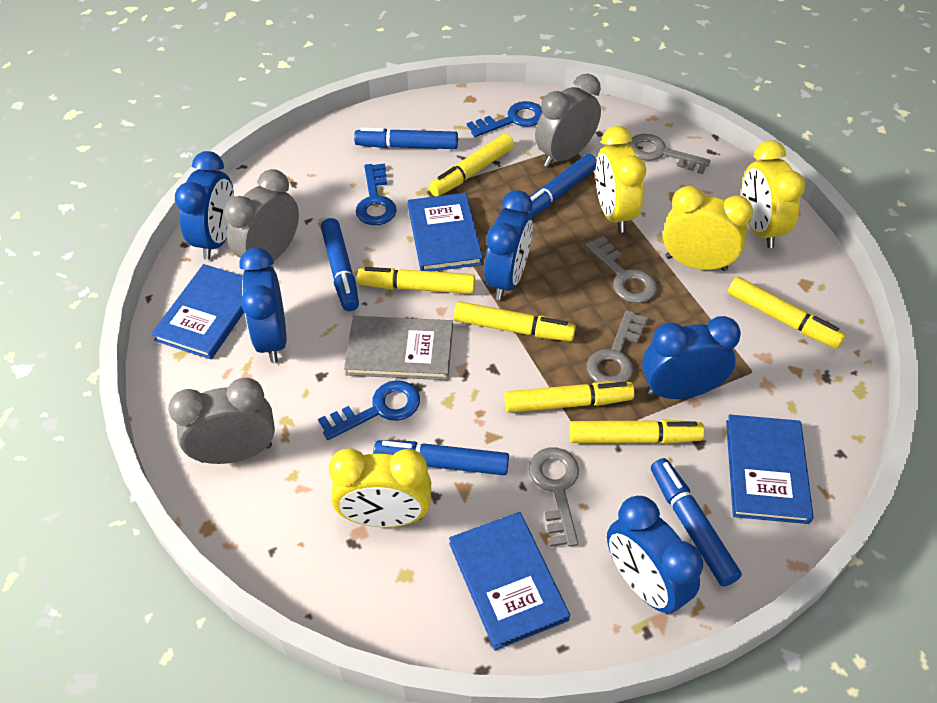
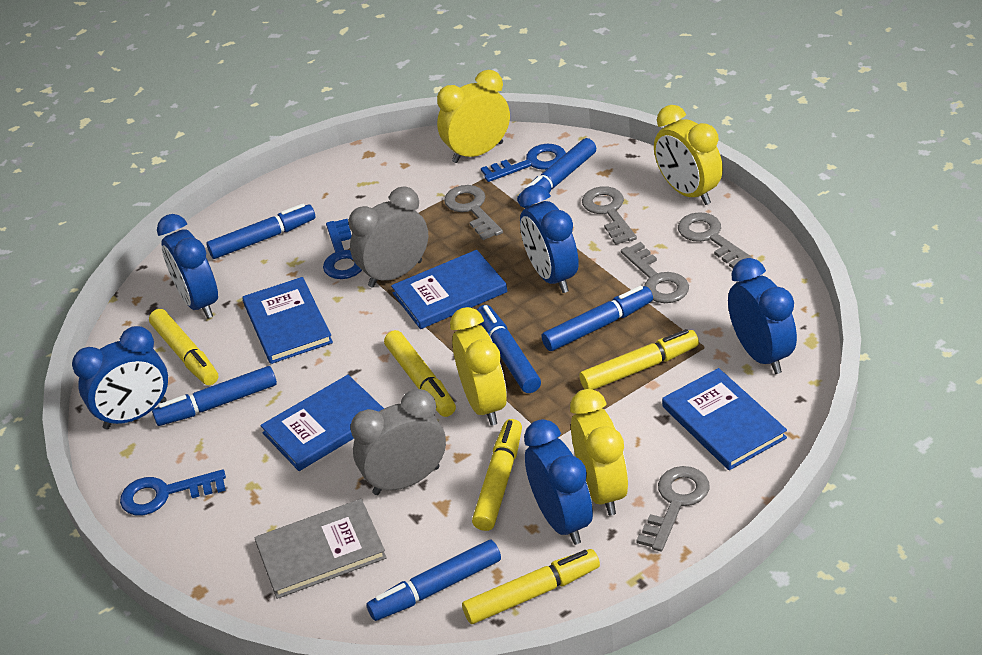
blue marker: 5 -> 6
grey clock: 3 -> 2
grey key: 4 -> 5
yellow marker: 6 -> 5

